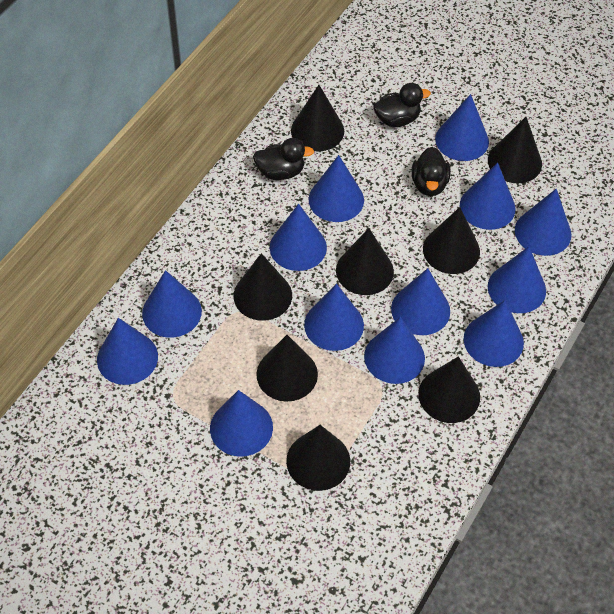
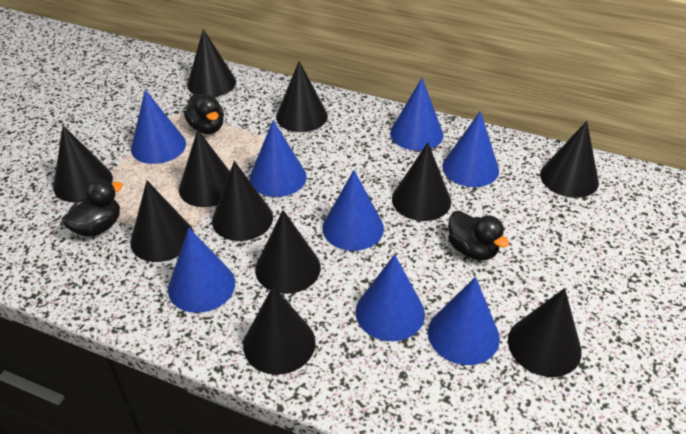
black cone: 8 -> 11
blue cone: 13 -> 8

